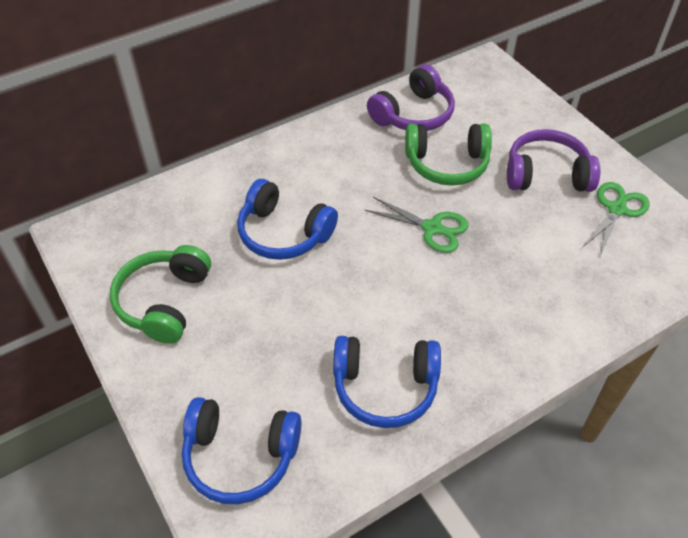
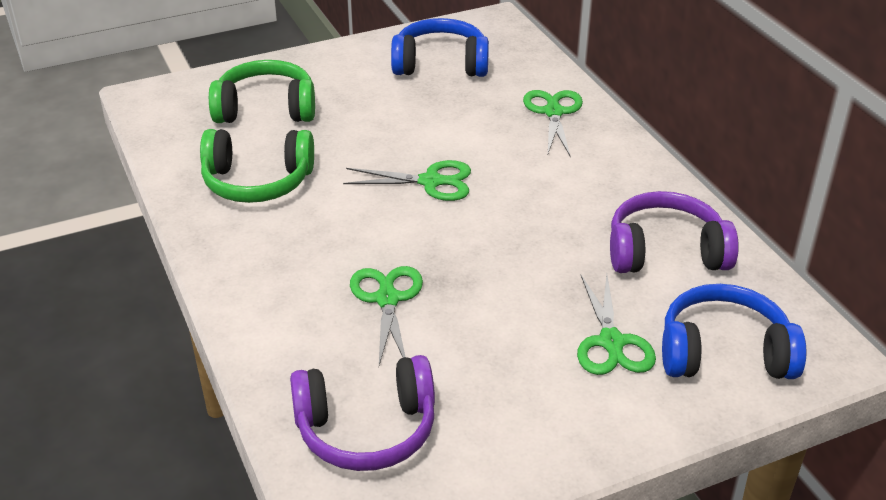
blue headphones: 3 -> 2
green scissors: 2 -> 4

